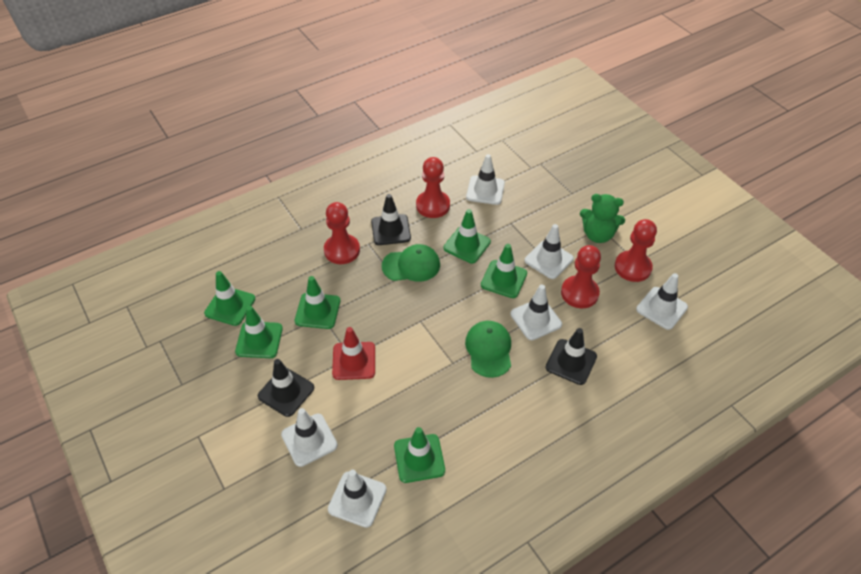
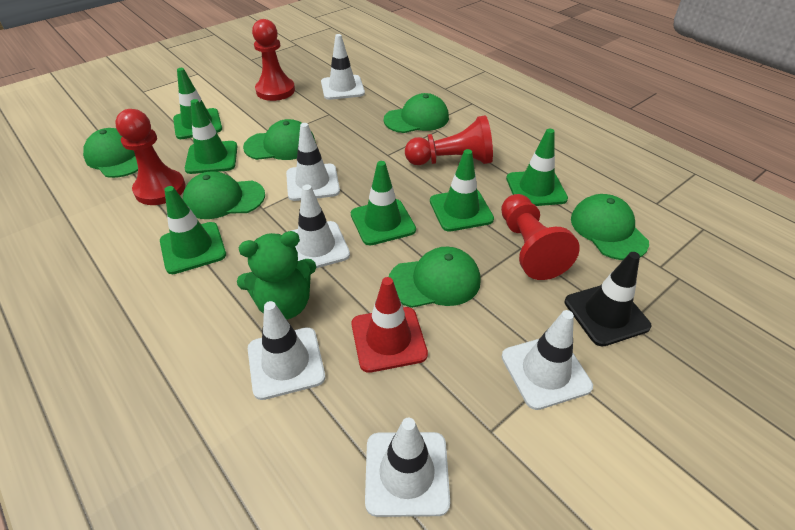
black traffic cone: 3 -> 1
green cap: 2 -> 6

